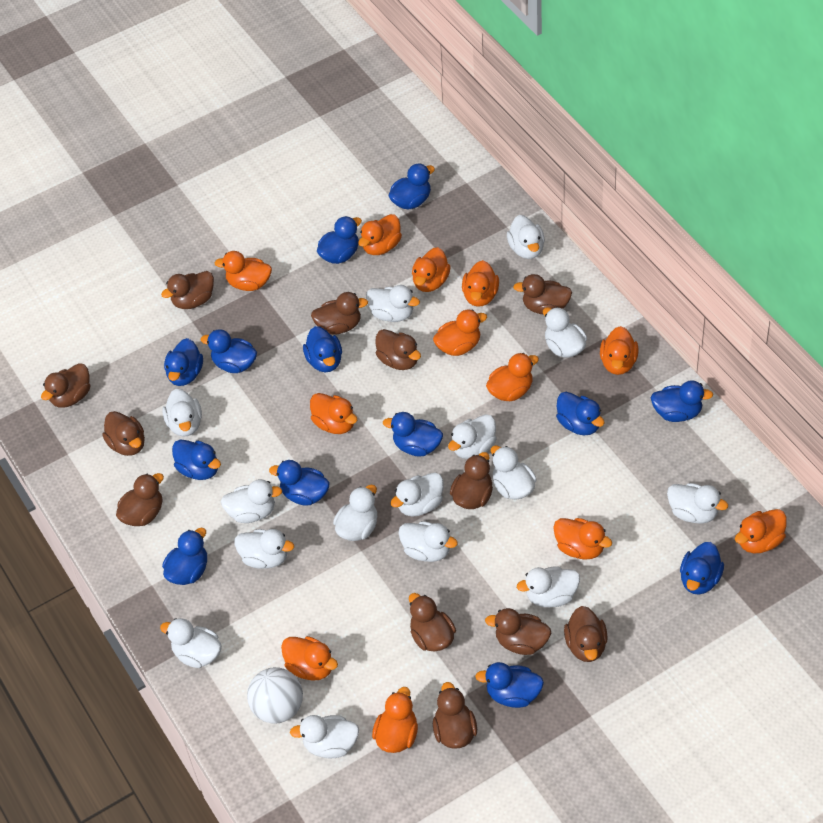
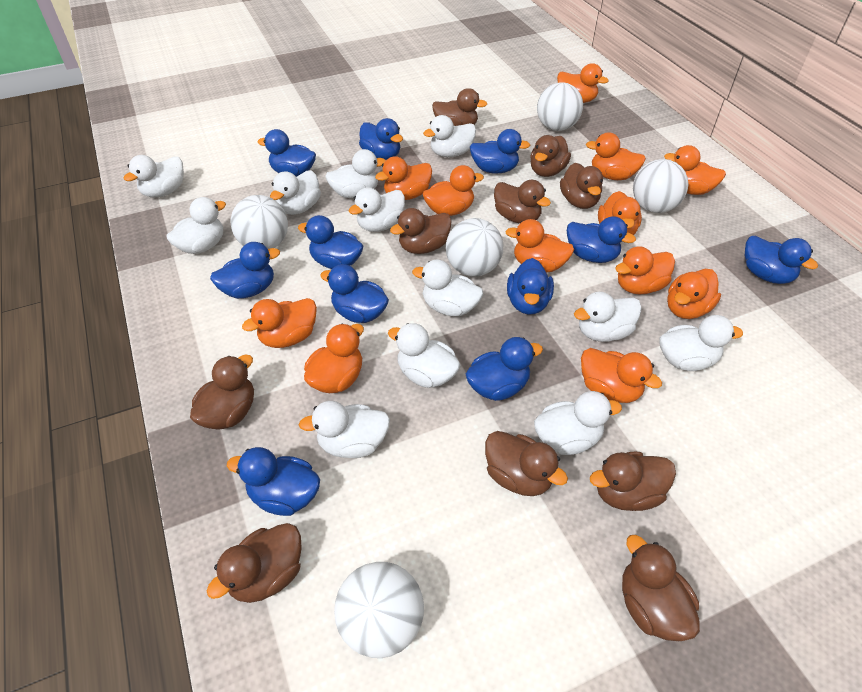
blue duck: 13 -> 11
brown duck: 12 -> 10
white ball: 1 -> 5
white duck: 15 -> 12

